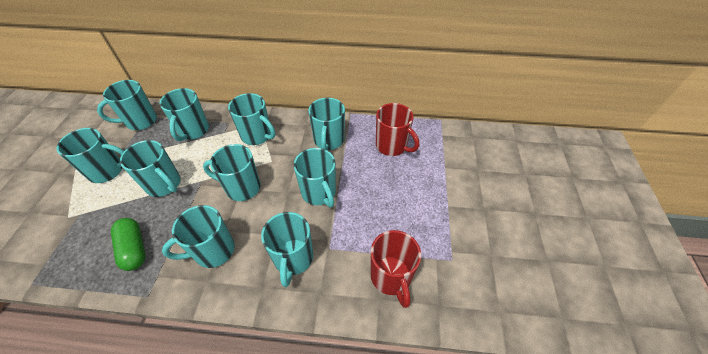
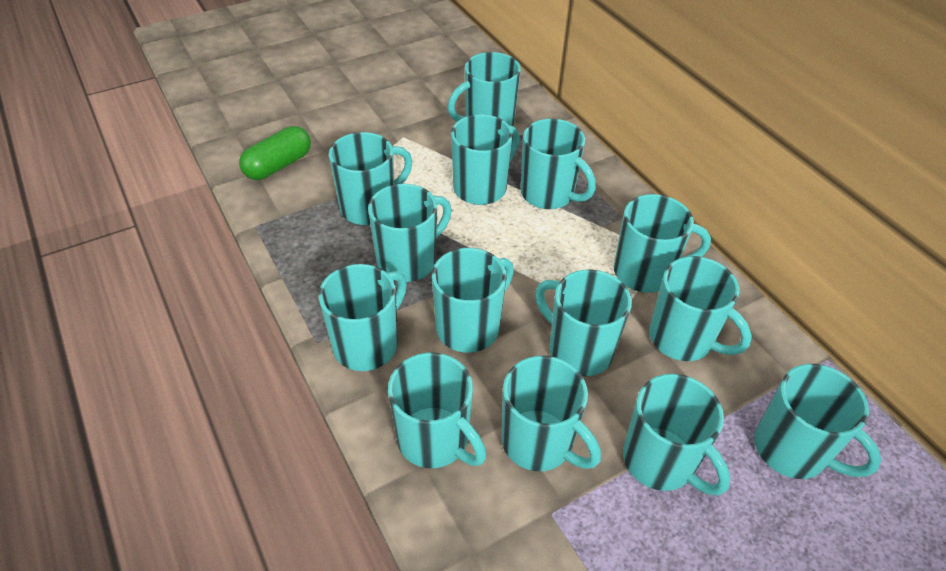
red mug: 2 -> 0
turquoise mug: 10 -> 14

